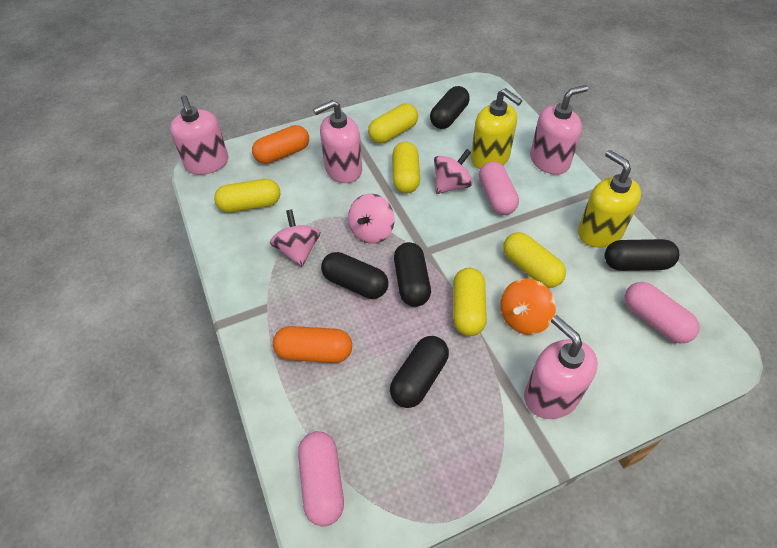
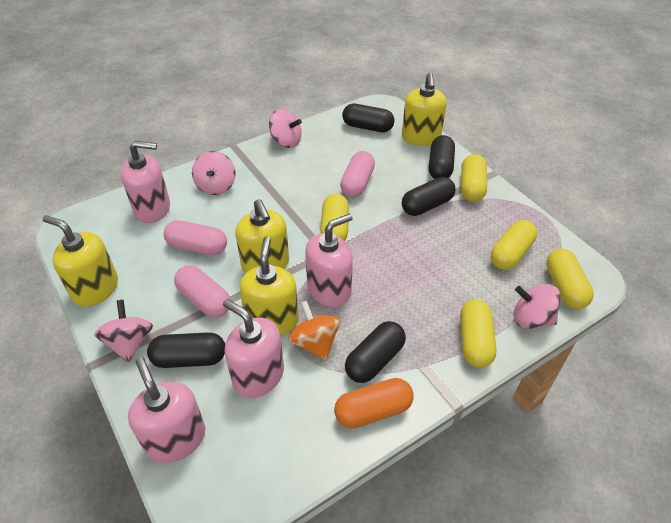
orange capsule: 2 -> 1
pink spinning top: 3 -> 4
yellow soap dispenser: 2 -> 4

